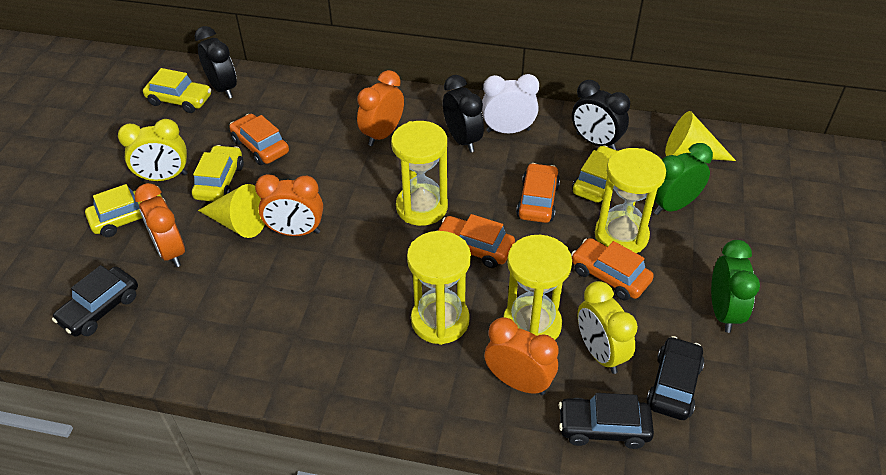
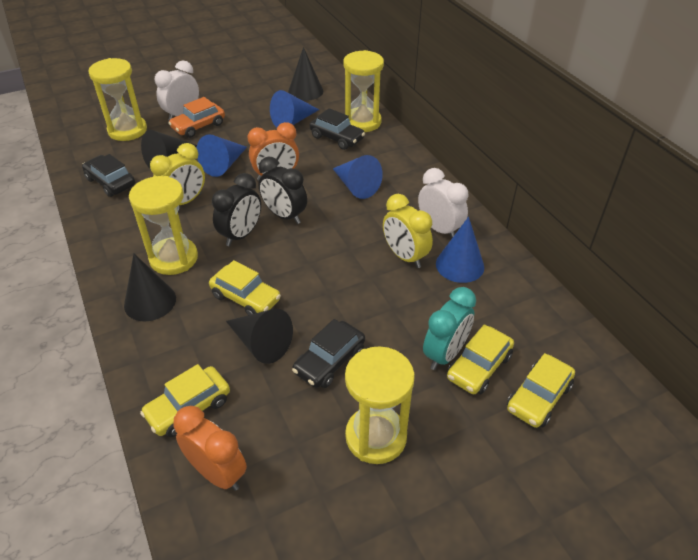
black clock: 3 -> 2
black cone: 0 -> 4
blue cone: 0 -> 4
green clock: 2 -> 0
orange car: 4 -> 1
orange clock: 4 -> 2
turquoise clock: 0 -> 1
white clock: 1 -> 2
yellow cone: 2 -> 0

